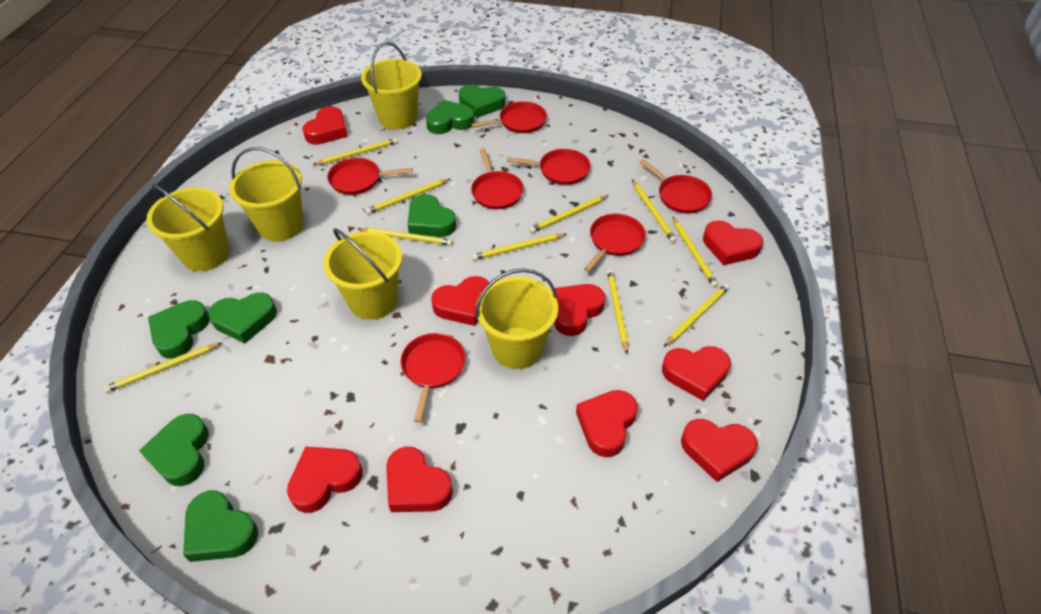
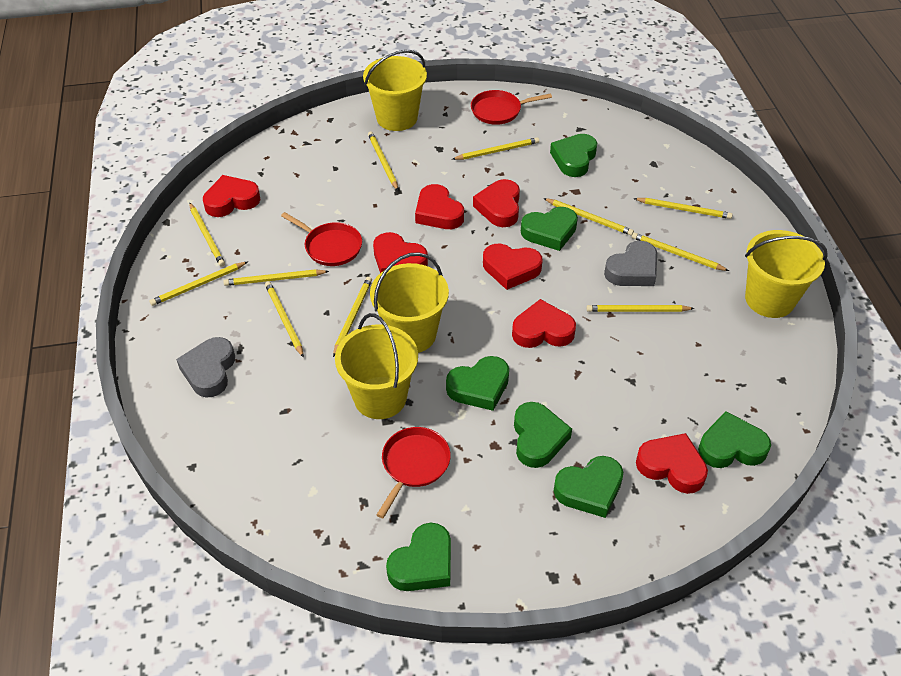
grey heart: 0 -> 2
red heart: 9 -> 7
red pan: 7 -> 3
yellow bucket: 5 -> 4
yellow pencil: 10 -> 11

